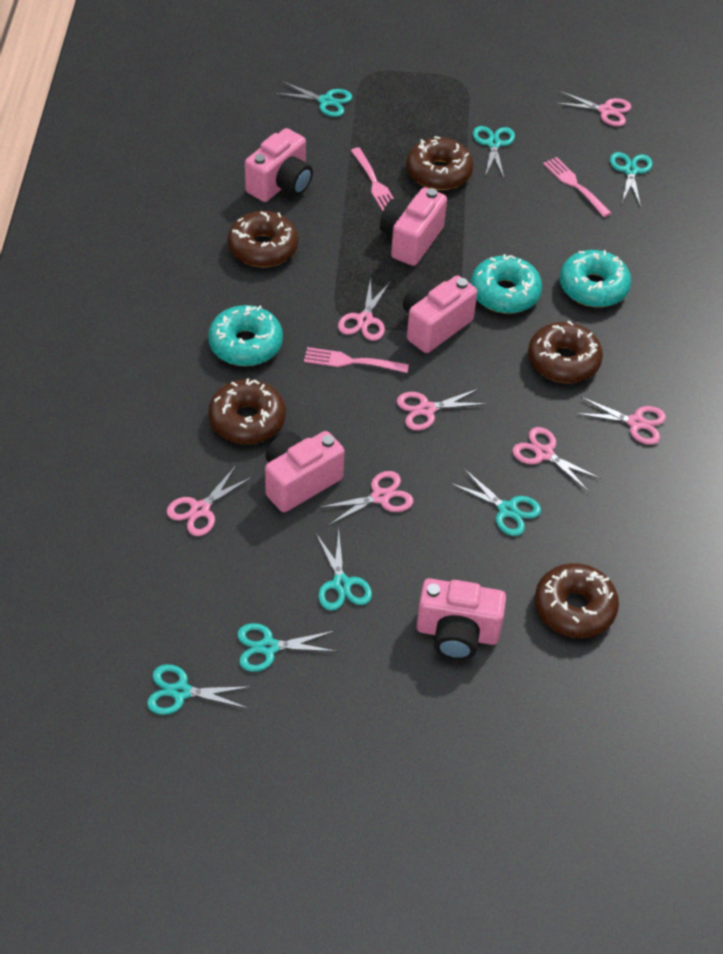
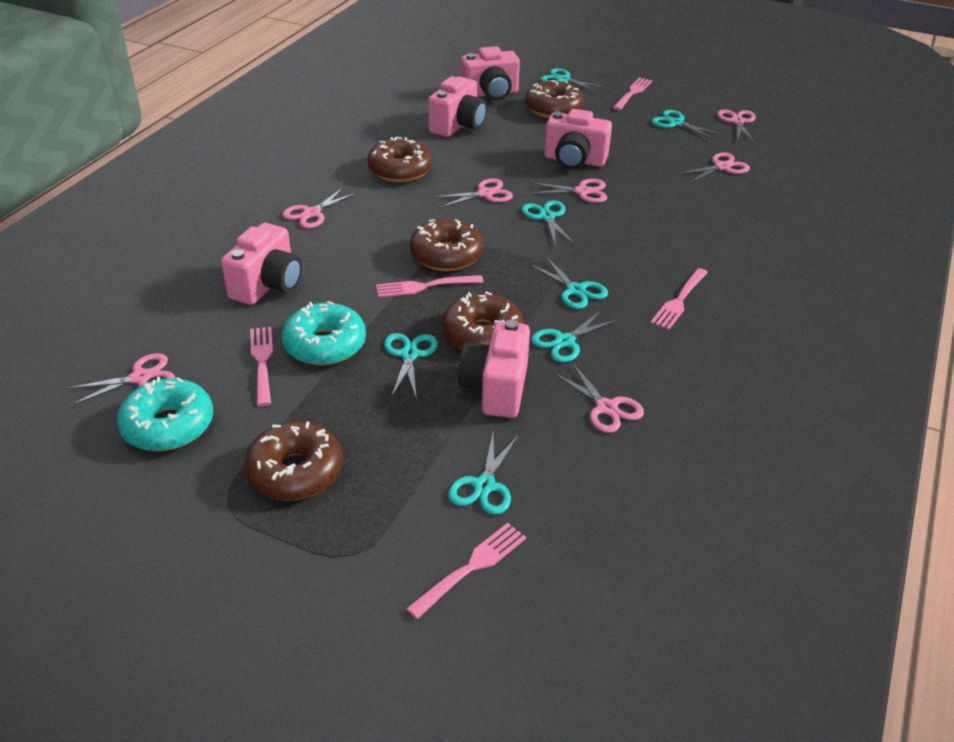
pink fork: 3 -> 5
turquoise donut: 3 -> 2

